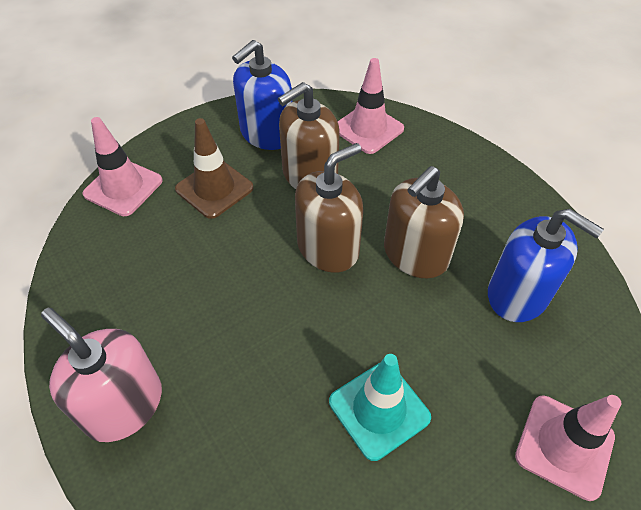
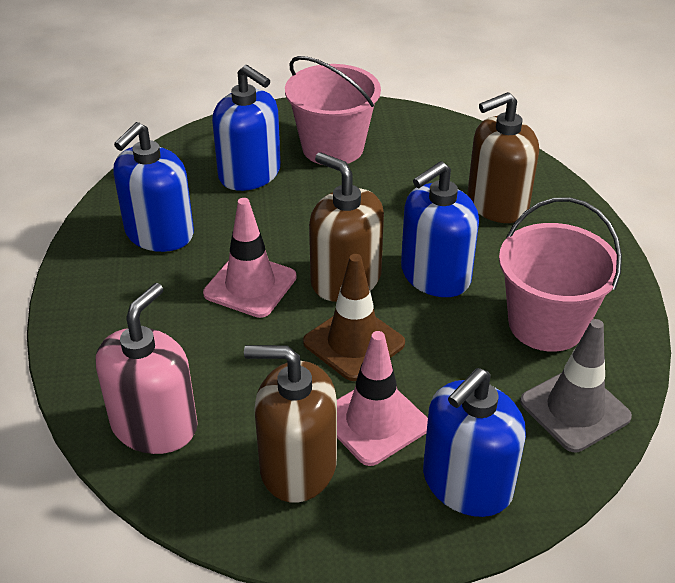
blue soap dispenser: 2 -> 4
grey traffic cone: 0 -> 1
pink bucket: 0 -> 2
pink traffic cone: 3 -> 2
turquoise traffic cone: 1 -> 0

